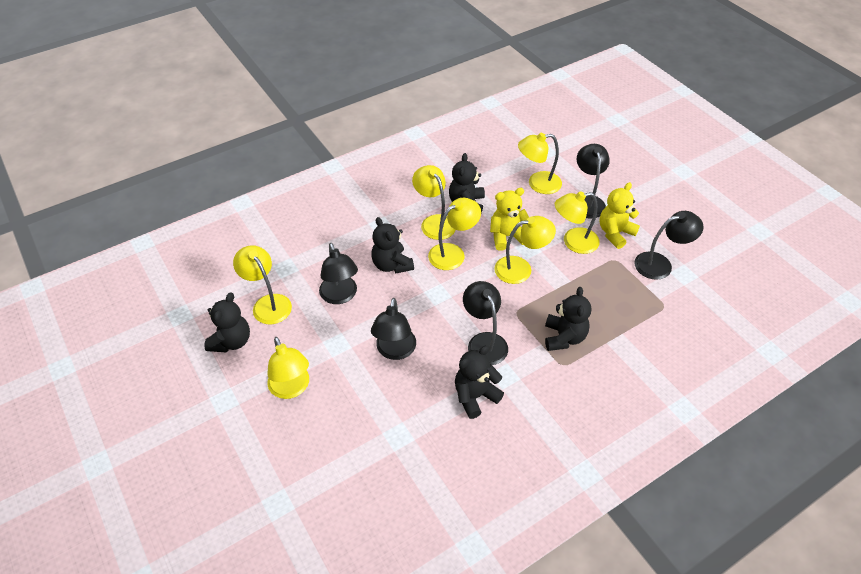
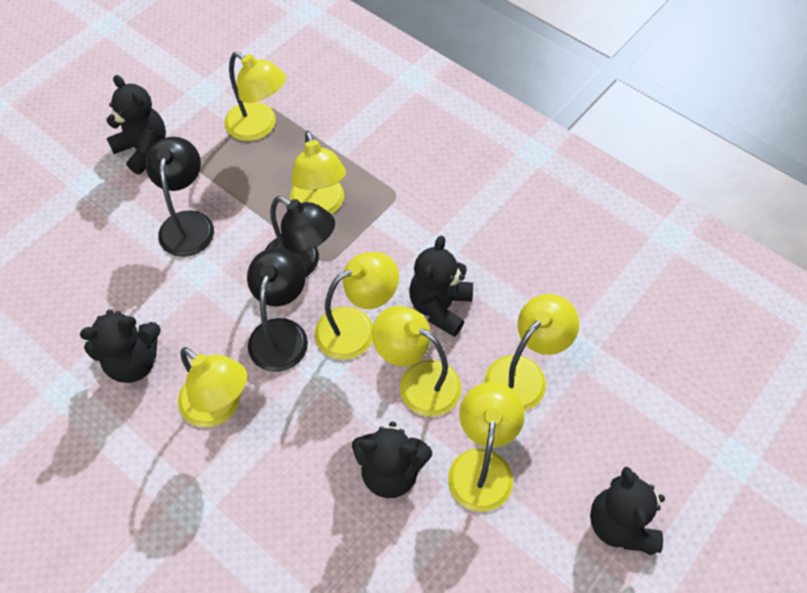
black lamp: 5 -> 3
yellow teddy bear: 2 -> 0

